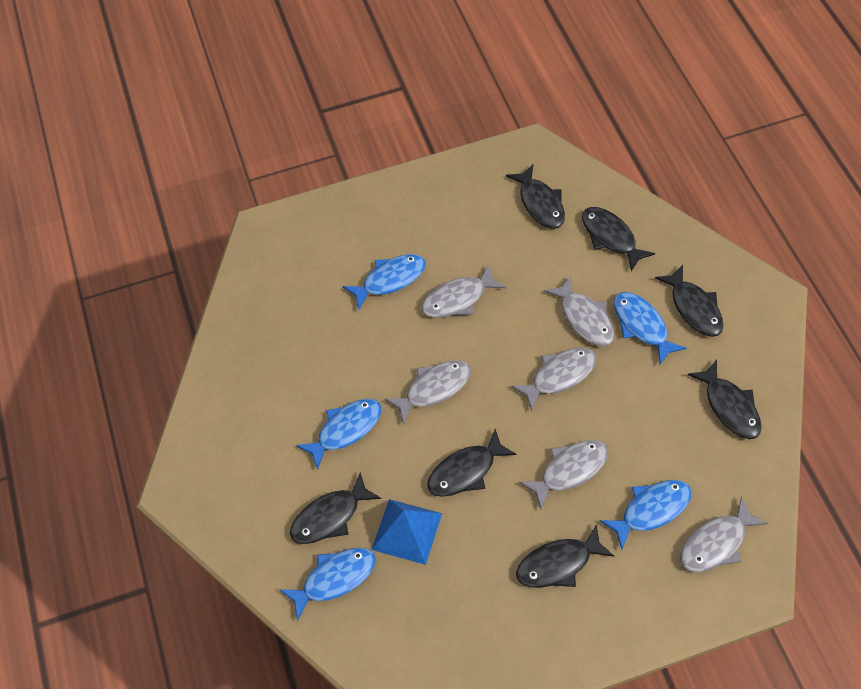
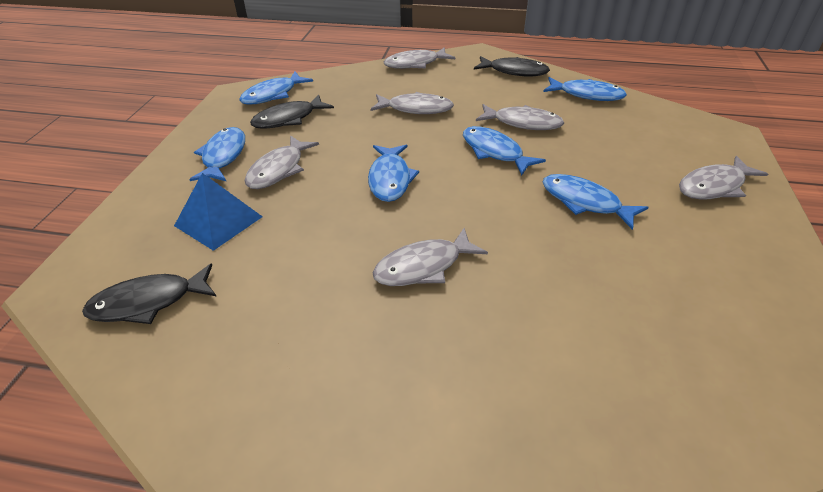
black fish: 7 -> 3
blue fish: 5 -> 6

